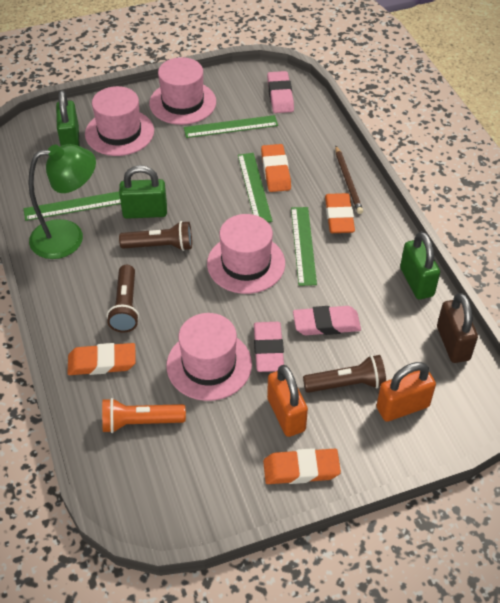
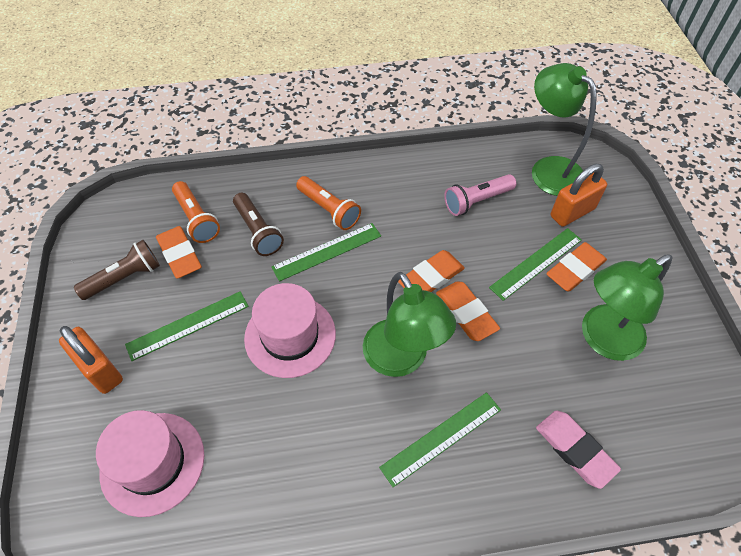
brown flashlight: 3 -> 2
brown padlock: 1 -> 0
brown pencil: 1 -> 0
green lamp: 1 -> 3
green padlock: 3 -> 0
orange flashlight: 1 -> 2
pink eraser: 3 -> 1
pink flashlight: 0 -> 1
pink hat: 4 -> 2

